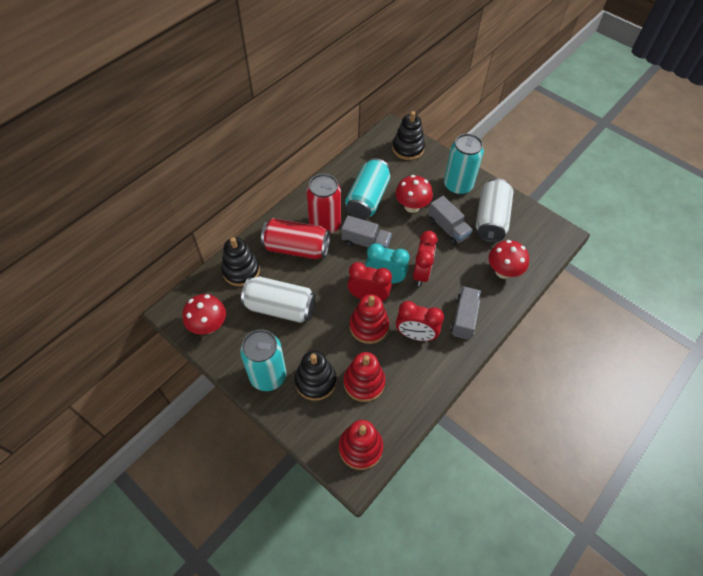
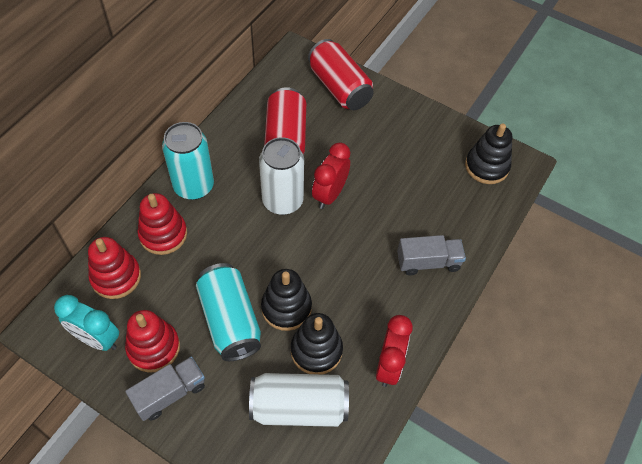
grey truck: 3 -> 2
red clock: 3 -> 2
red mushroom: 3 -> 0
turquoise can: 3 -> 2

